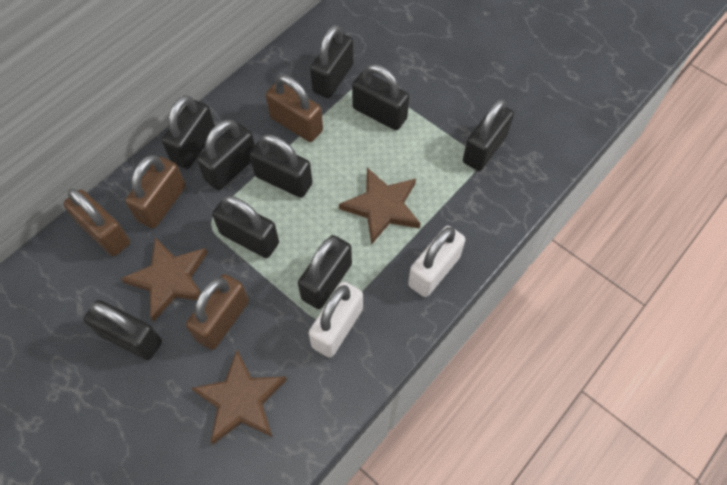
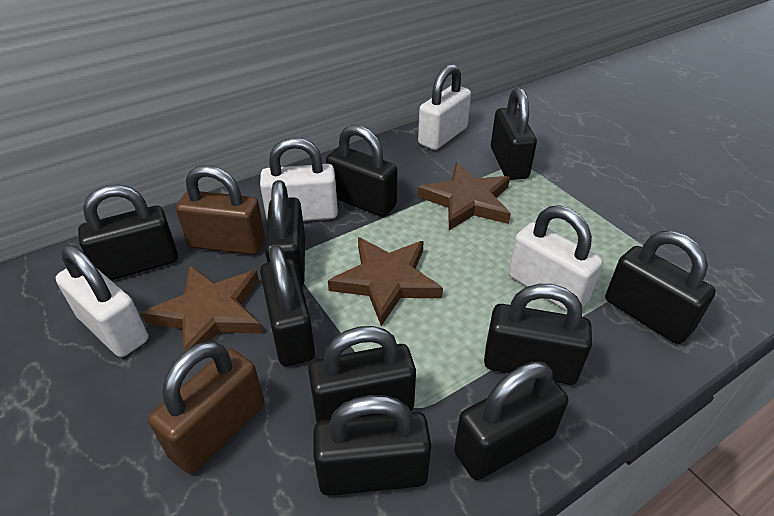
black padlock: 9 -> 10
brown padlock: 4 -> 2
white padlock: 2 -> 4

